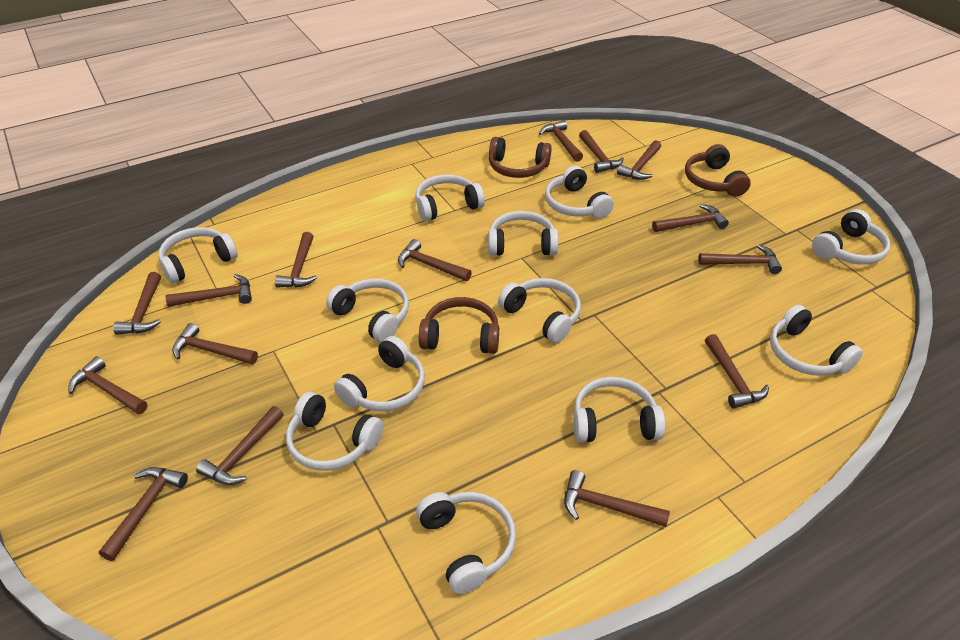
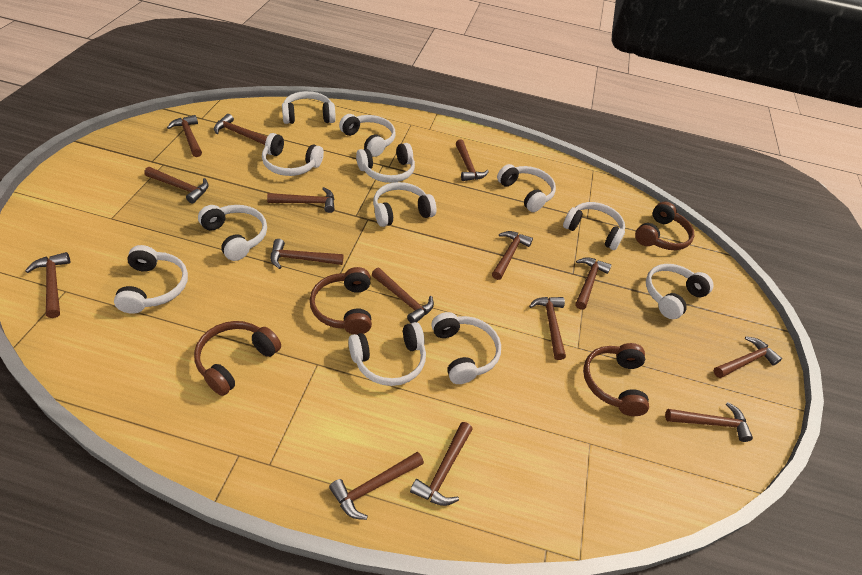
brown headphones: 3 -> 4

